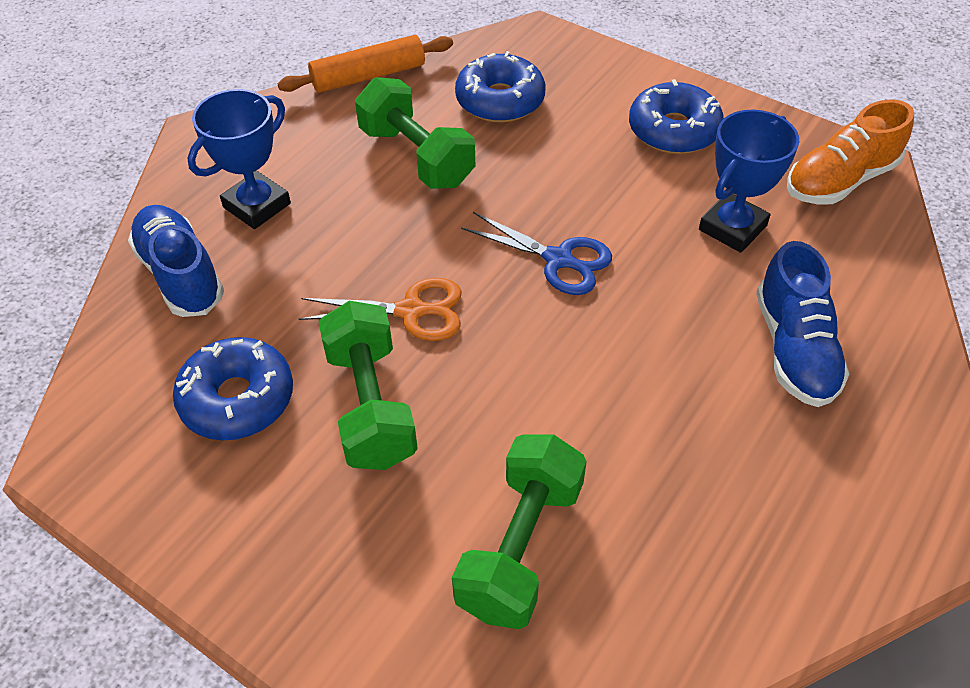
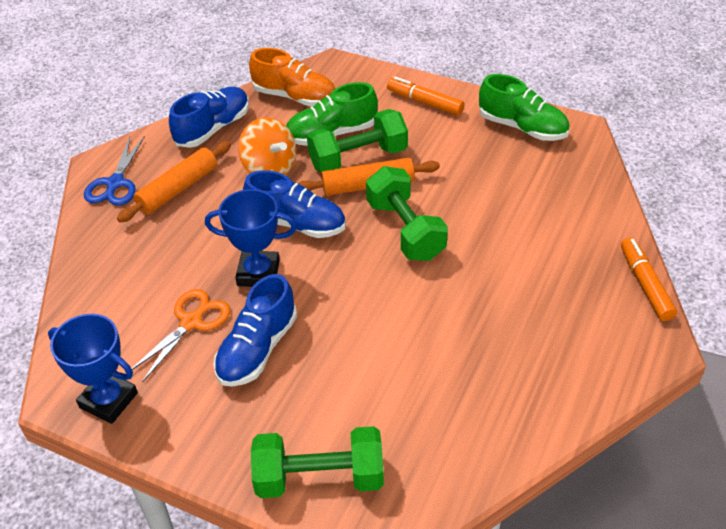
blue donut: 3 -> 0
blue shoe: 2 -> 3
green shoe: 0 -> 2
orange marker: 0 -> 2
orange rolling pin: 1 -> 2
orange spinning top: 0 -> 1

